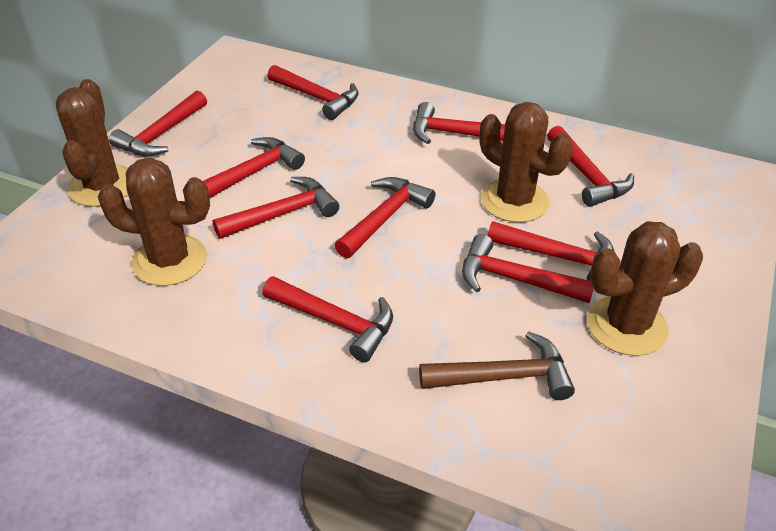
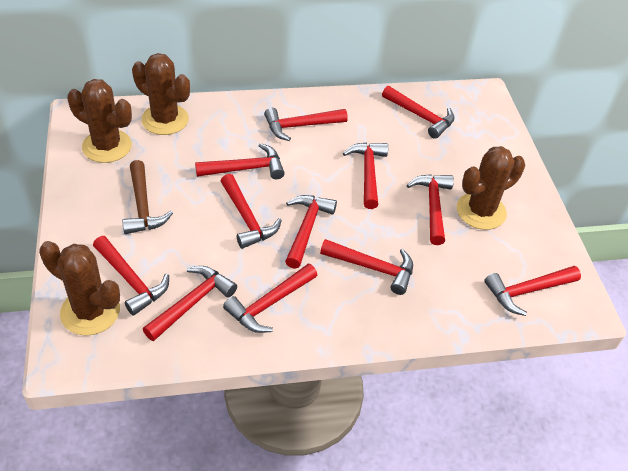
red hammer: 10 -> 12

